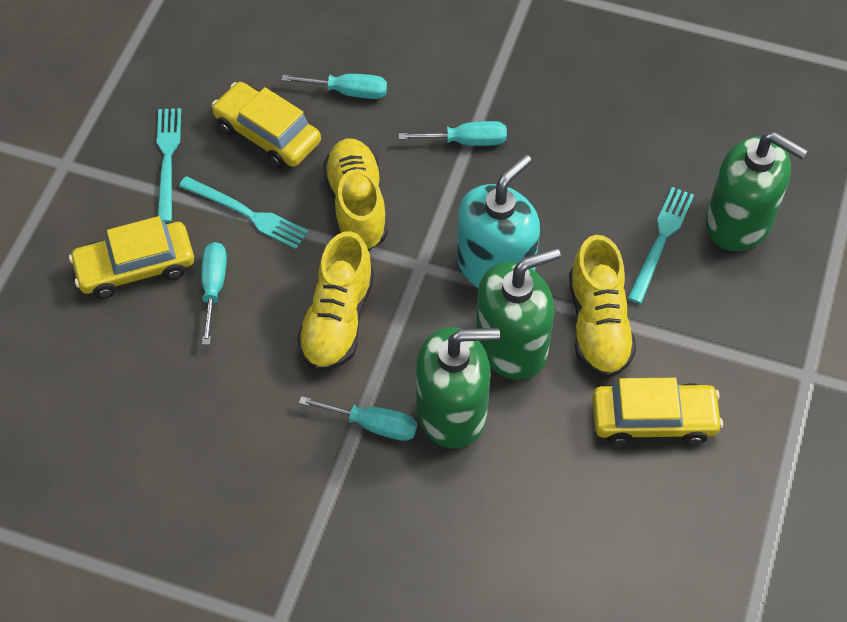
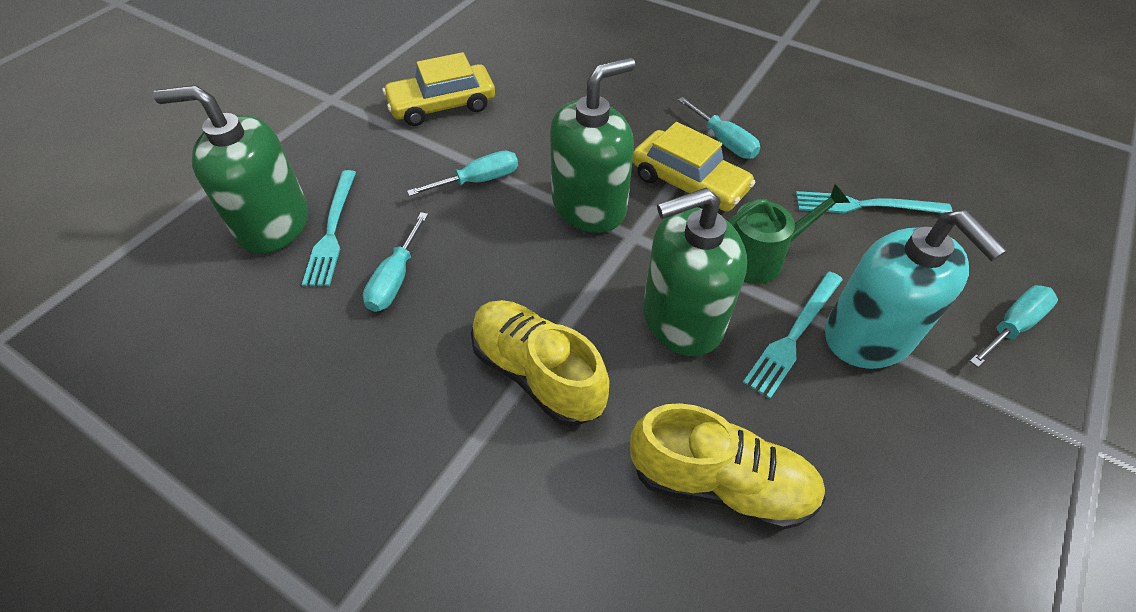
green watering can: 0 -> 1
yellow car: 3 -> 2
yellow shoe: 3 -> 2

